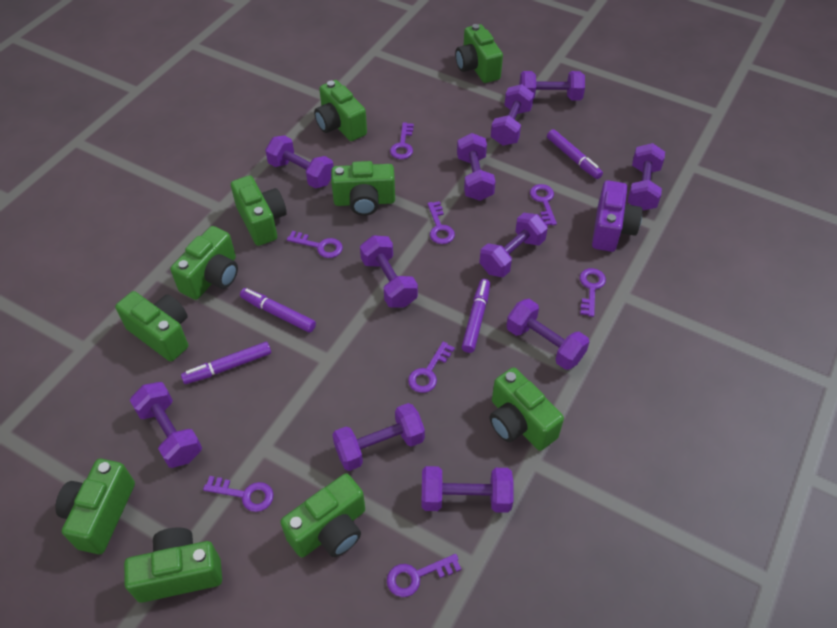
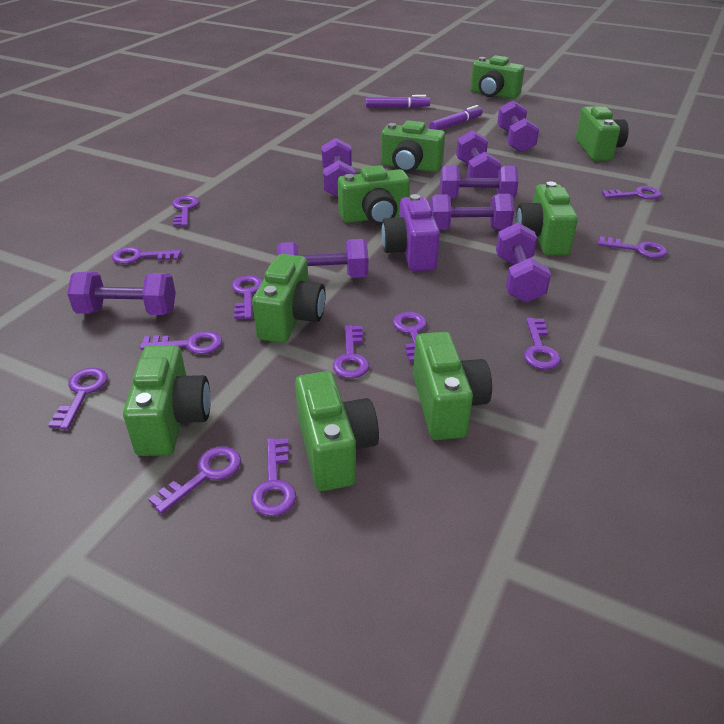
green camera: 10 -> 9
purple dumbbell: 11 -> 8
purple key: 8 -> 12
purple marker: 4 -> 2

